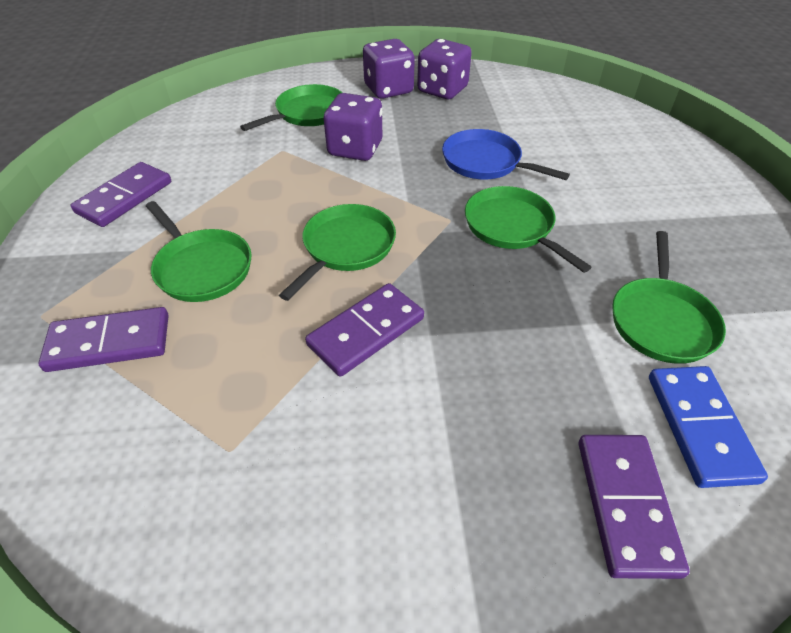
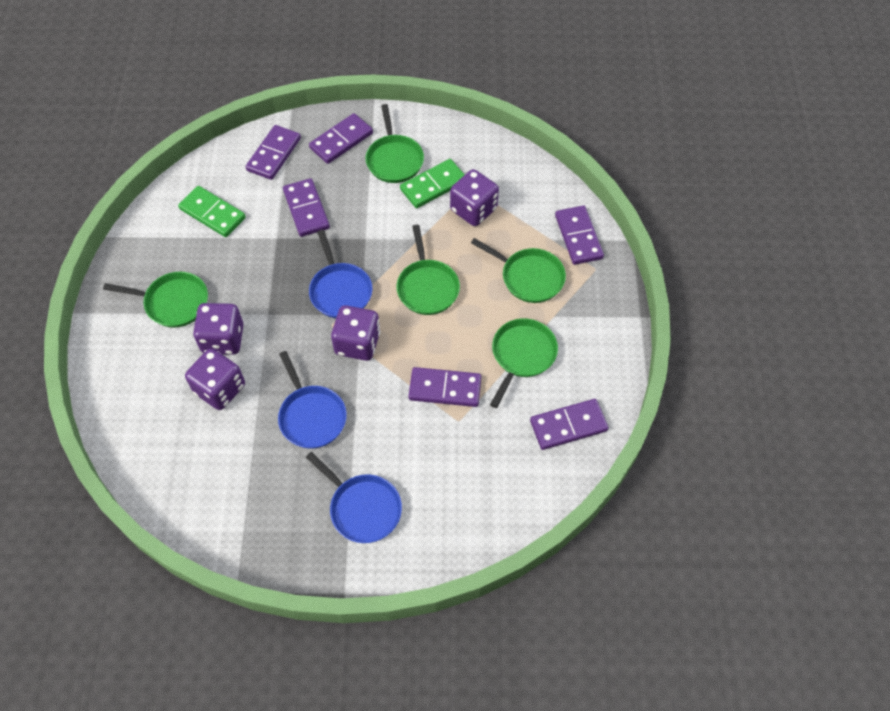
blue domino: 1 -> 0
blue pan: 1 -> 3
green domino: 0 -> 2
purple dice: 3 -> 4
purple domino: 4 -> 6

